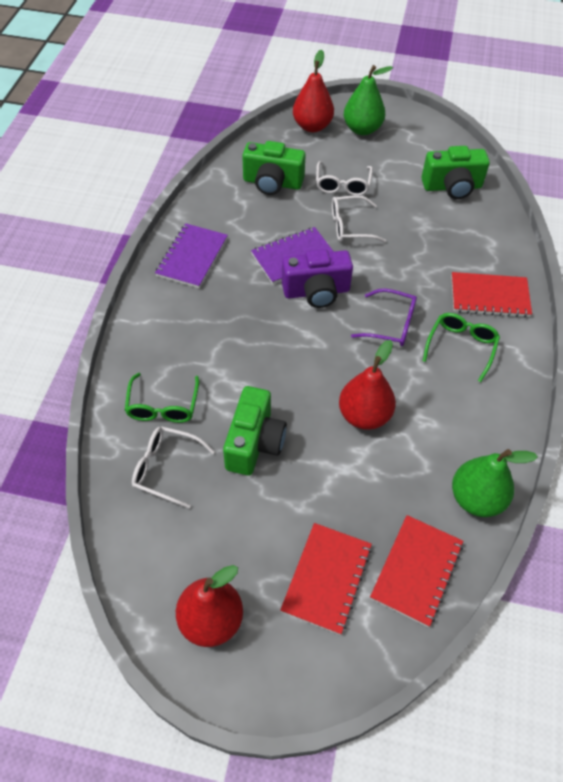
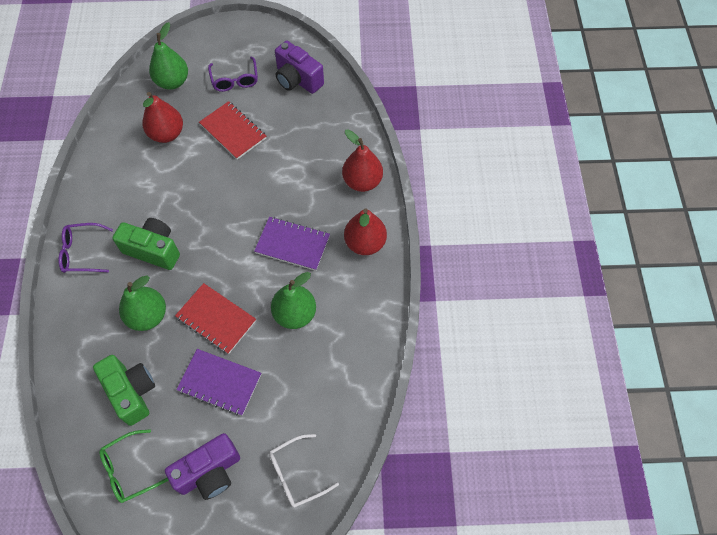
green camera: 3 -> 2
green glasses: 2 -> 1
green pear: 2 -> 3
purple camera: 1 -> 2
purple glasses: 1 -> 2
red notebook: 3 -> 2
white glasses: 3 -> 1

